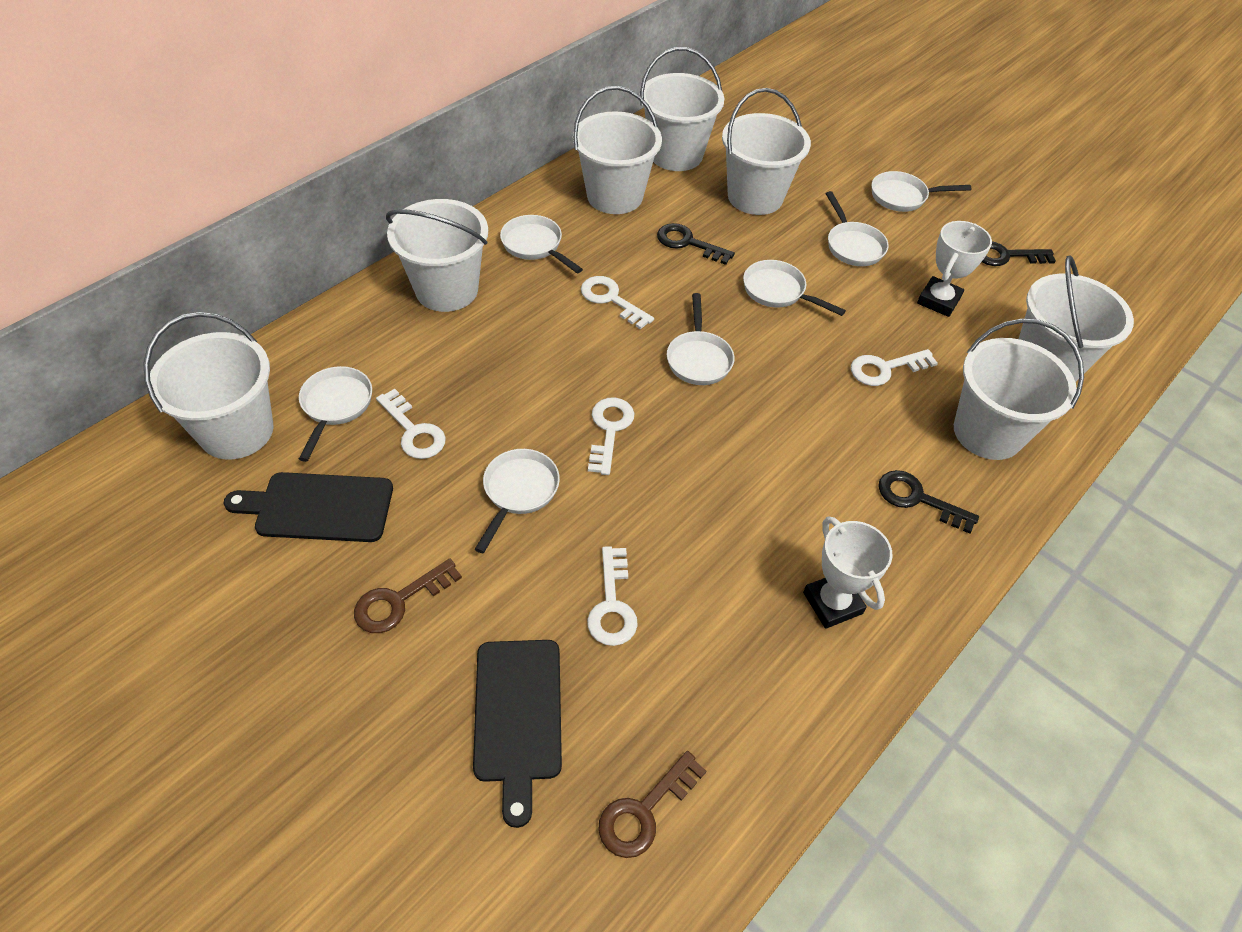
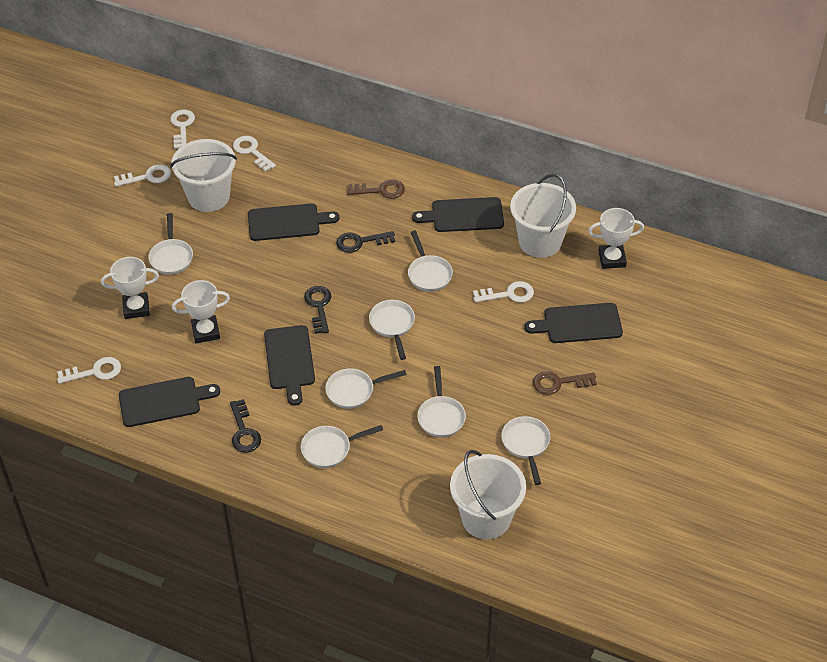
black cutting board: 2 -> 5
white bucket: 7 -> 3
white trophy: 2 -> 3

